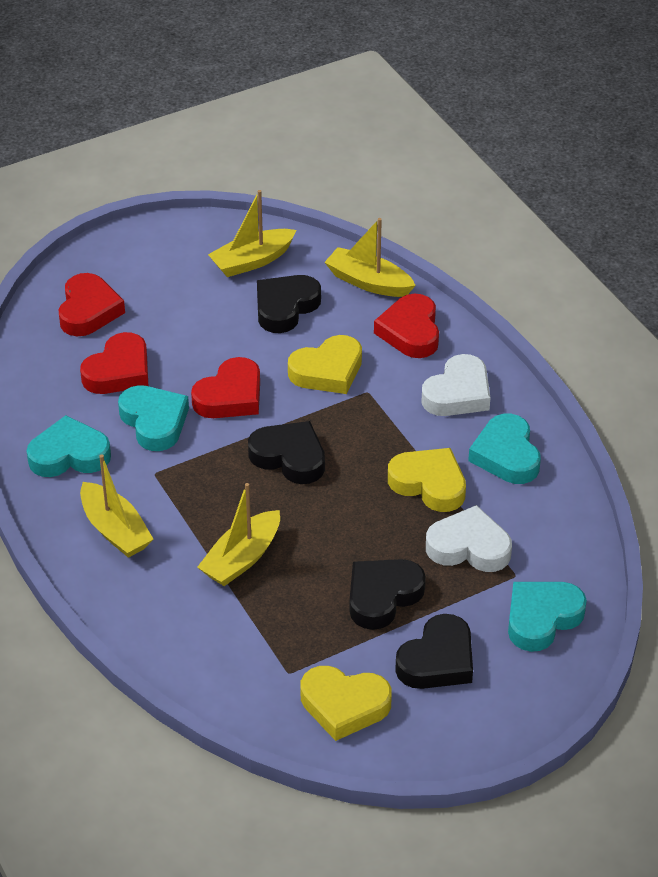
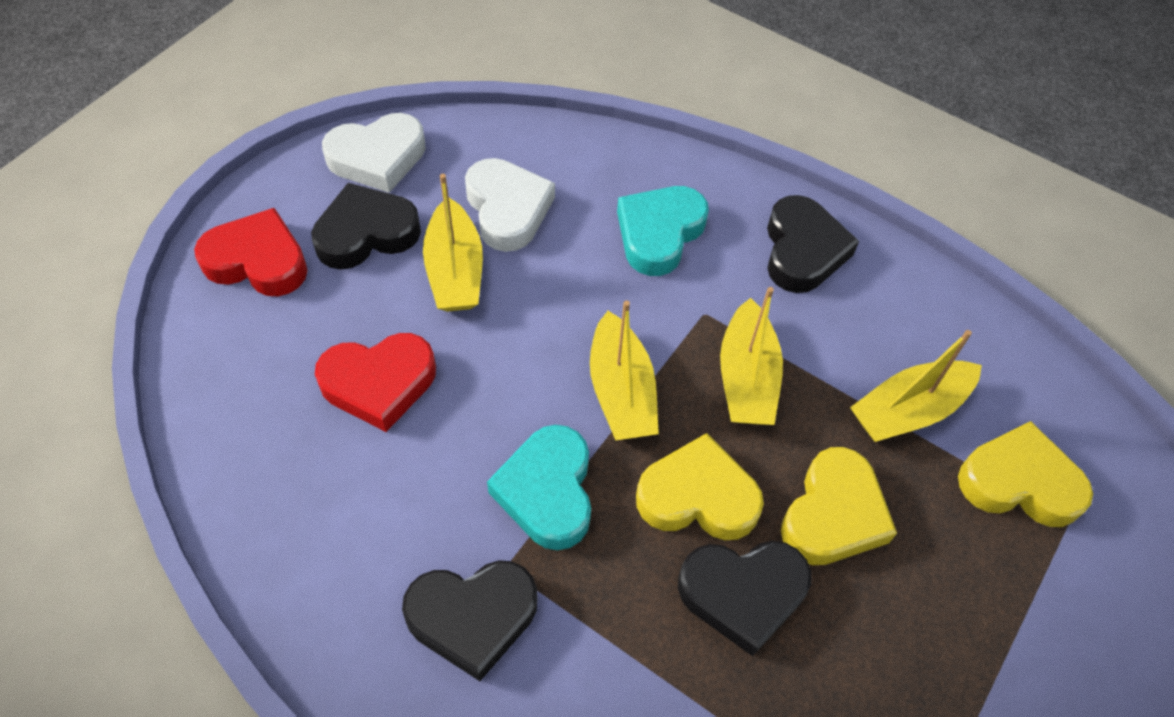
red heart: 4 -> 2
turquoise heart: 4 -> 2

